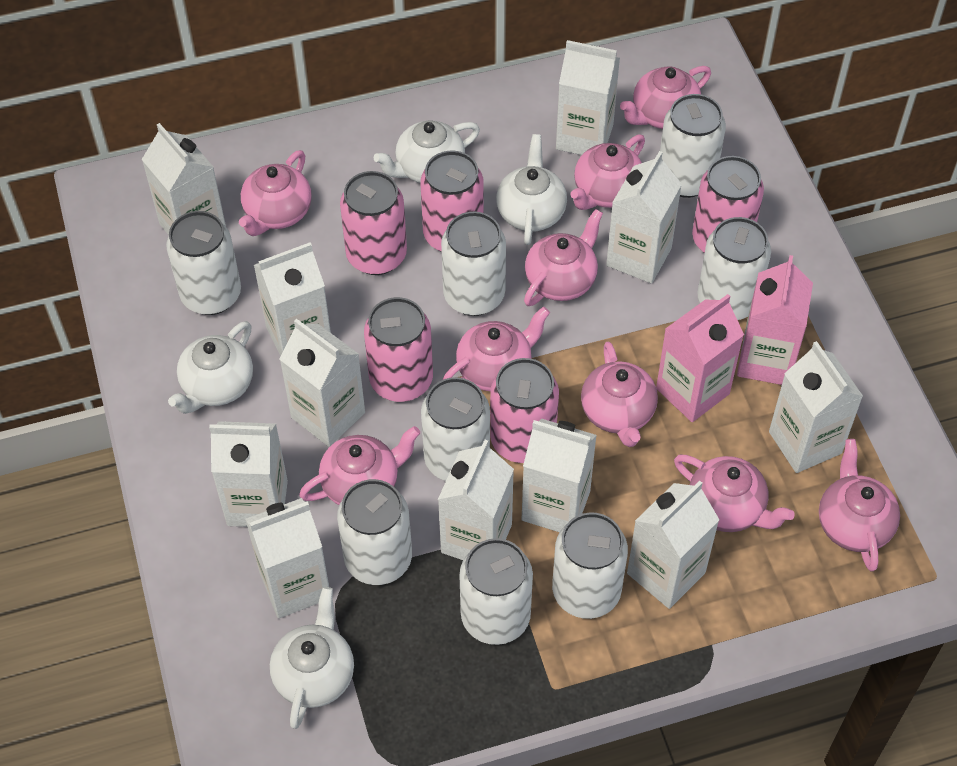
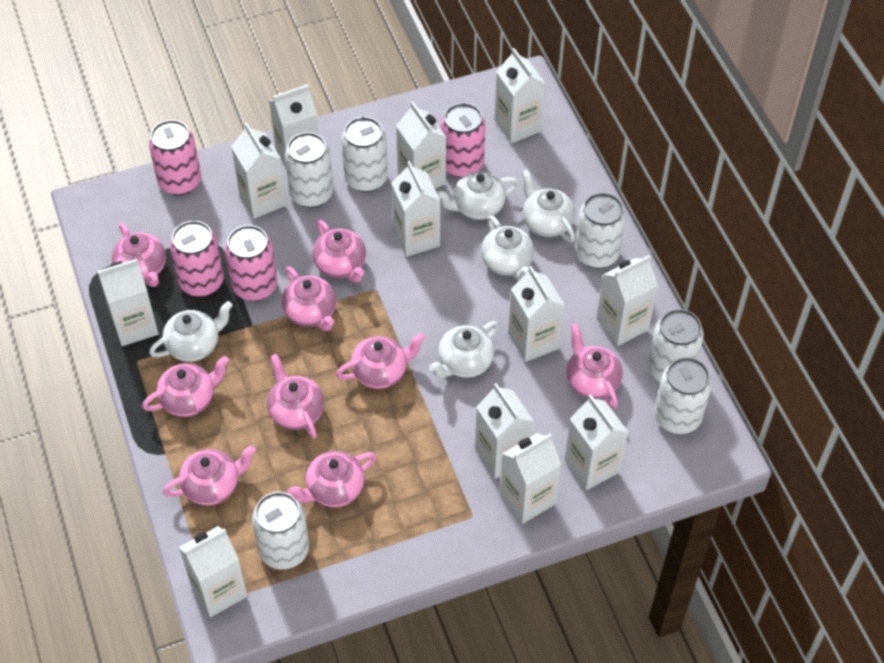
pink can: 5 -> 4
pink carton: 2 -> 0
white can: 8 -> 6
white carton: 11 -> 12
white teapot: 4 -> 5

